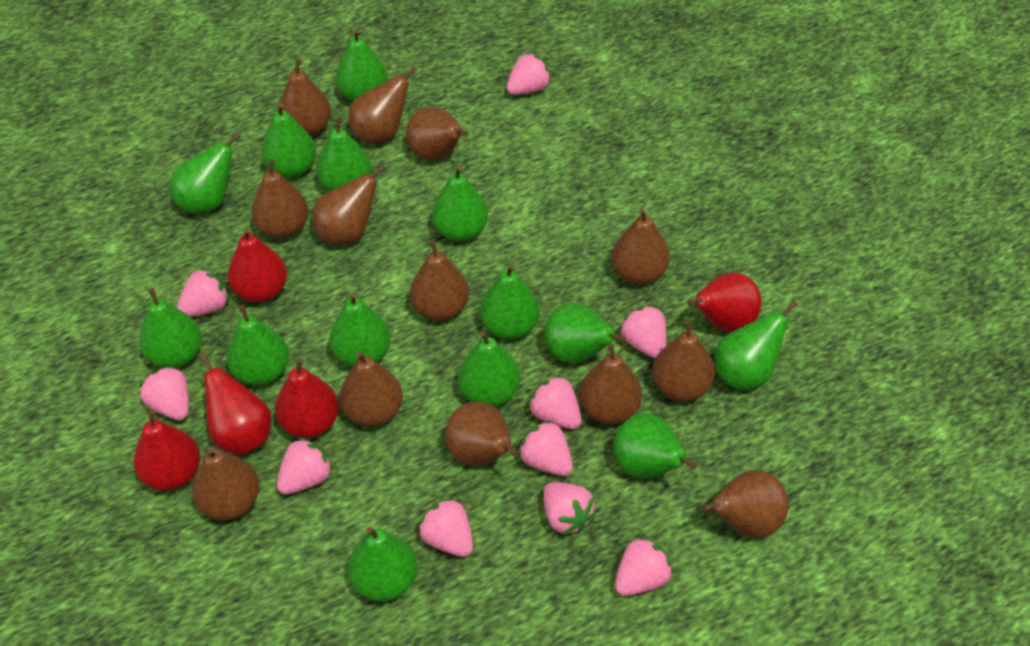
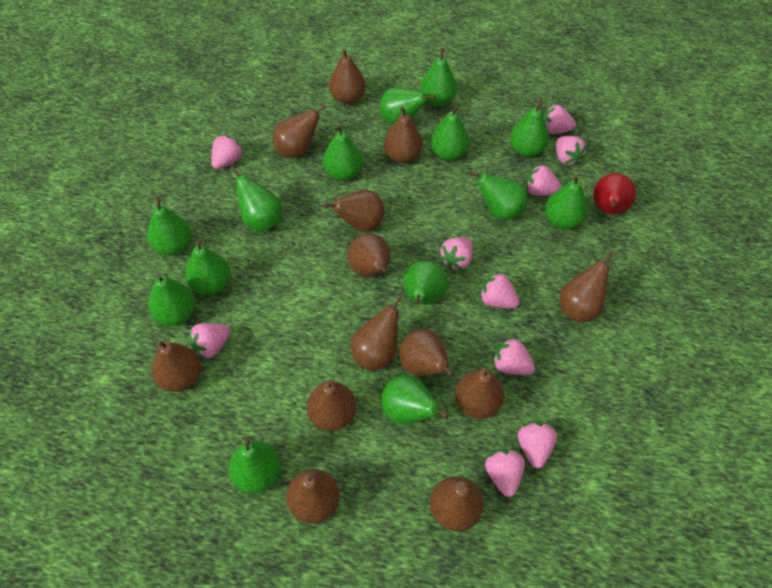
red pear: 5 -> 1

